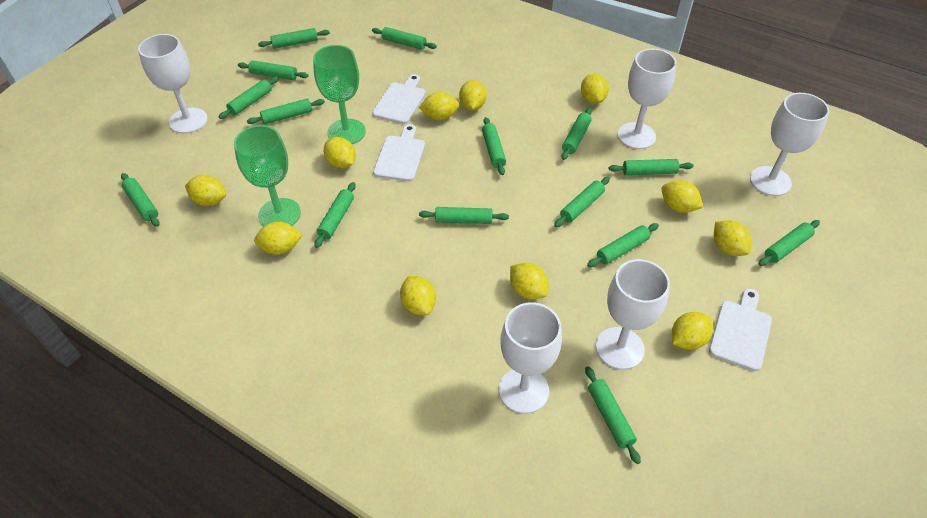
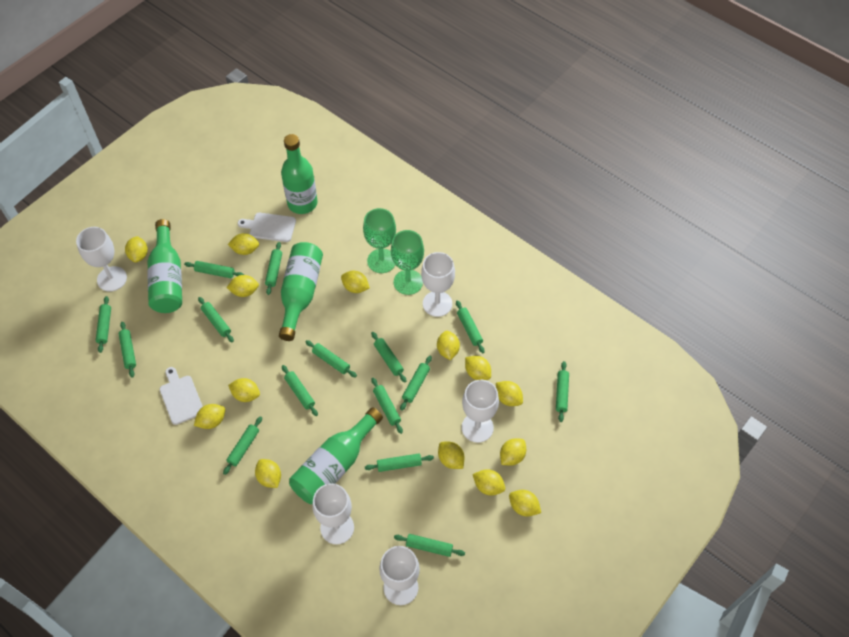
green bottle: 0 -> 4
white cutting board: 3 -> 2
yellow lemon: 11 -> 14

